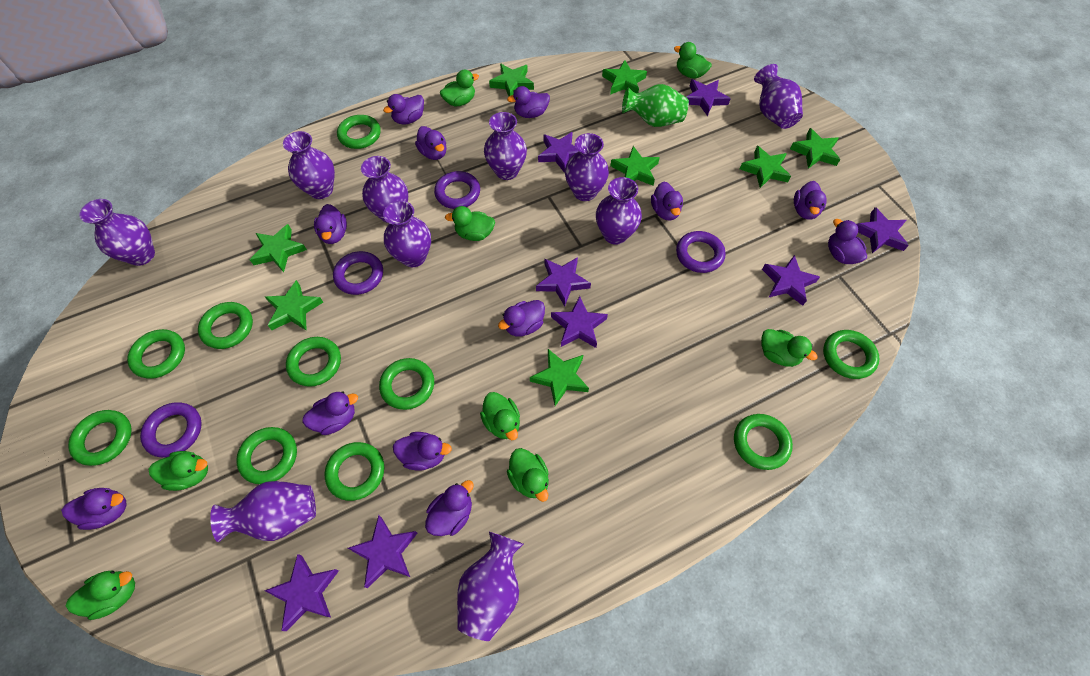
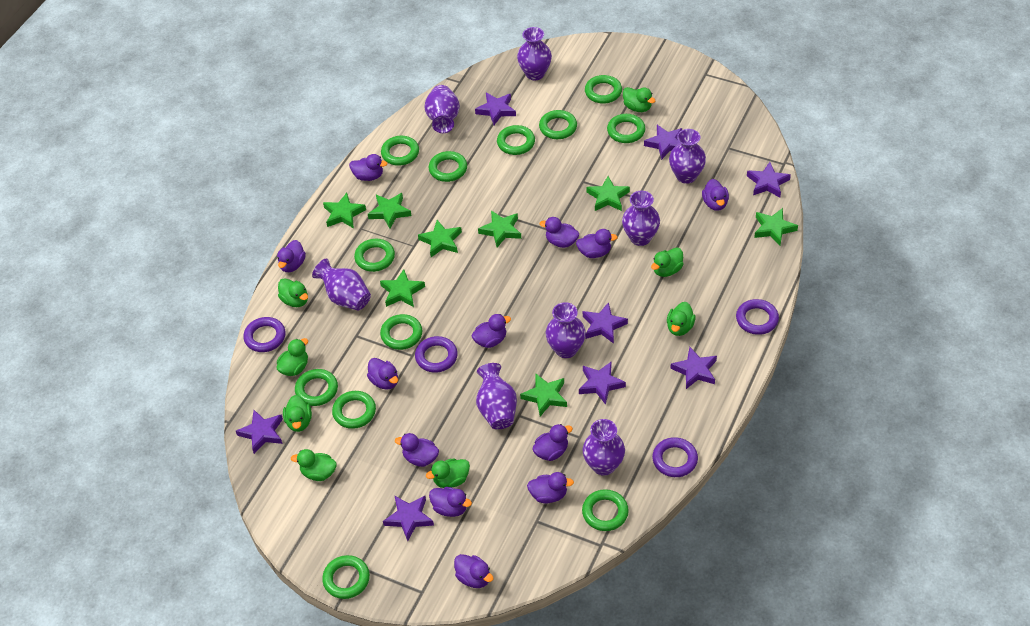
green ring: 10 -> 12
green vase: 1 -> 0
purple vase: 10 -> 8

